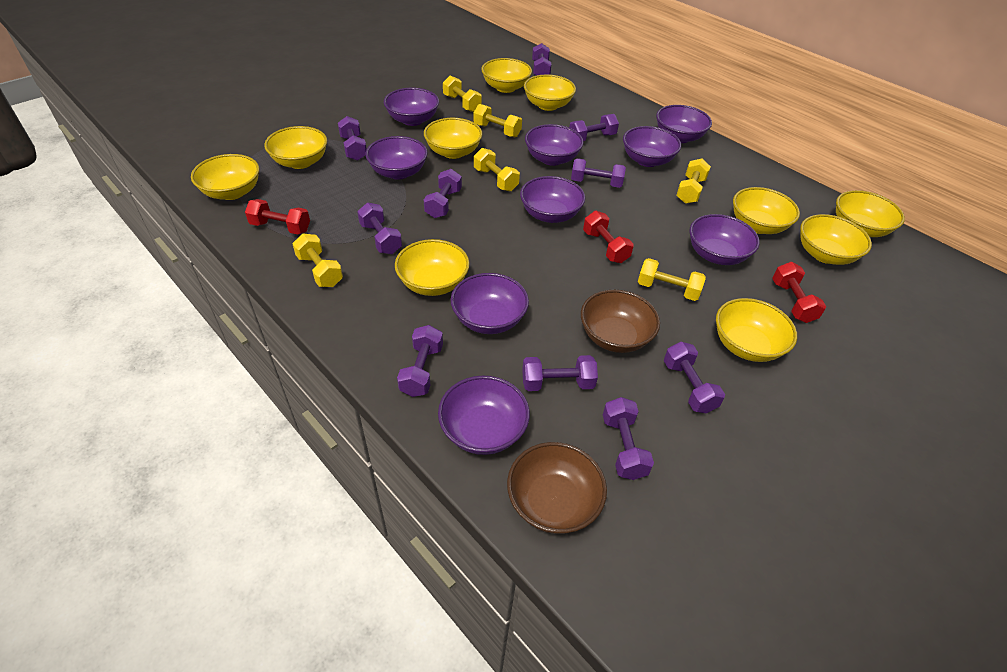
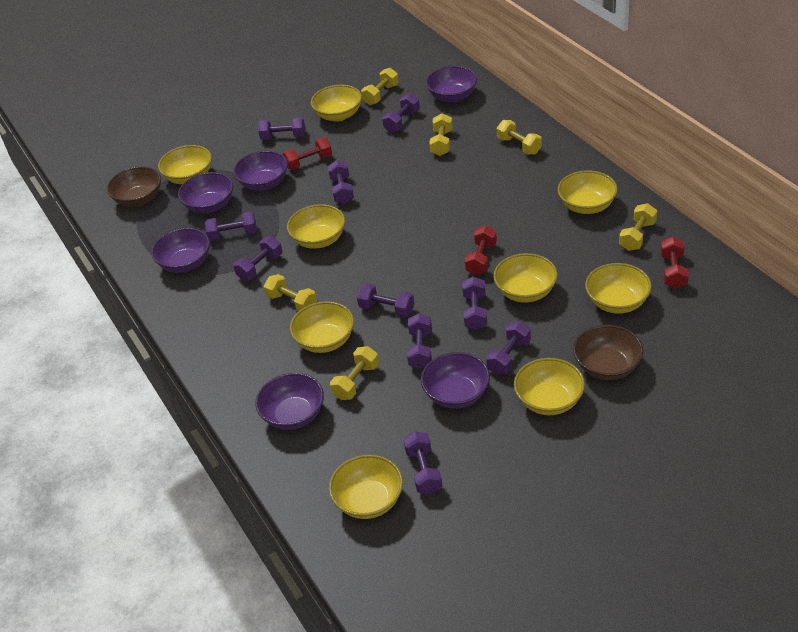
purple bowl: 9 -> 6
yellow bowl: 10 -> 9

